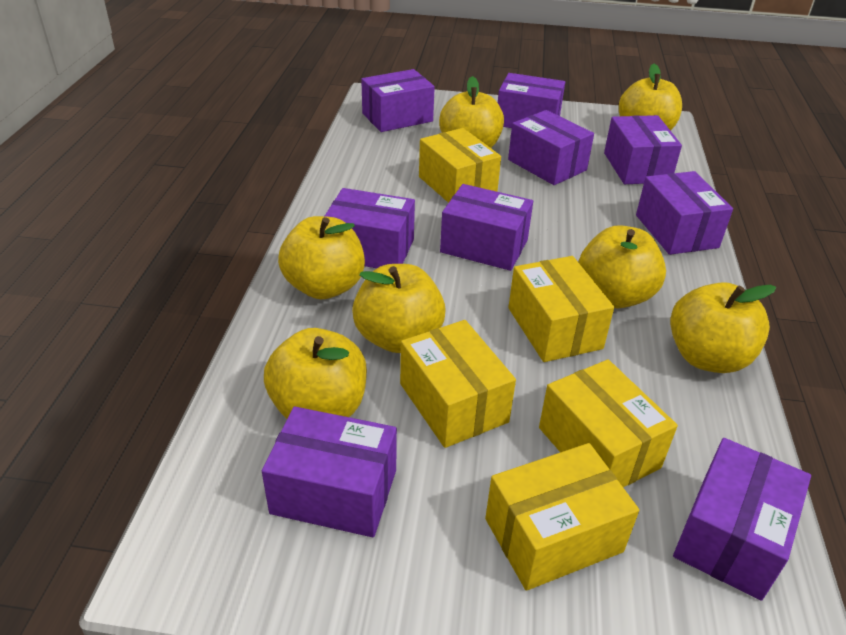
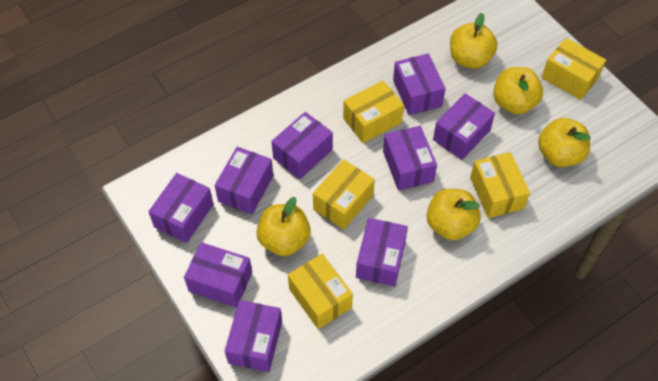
yellow apple: 7 -> 5

